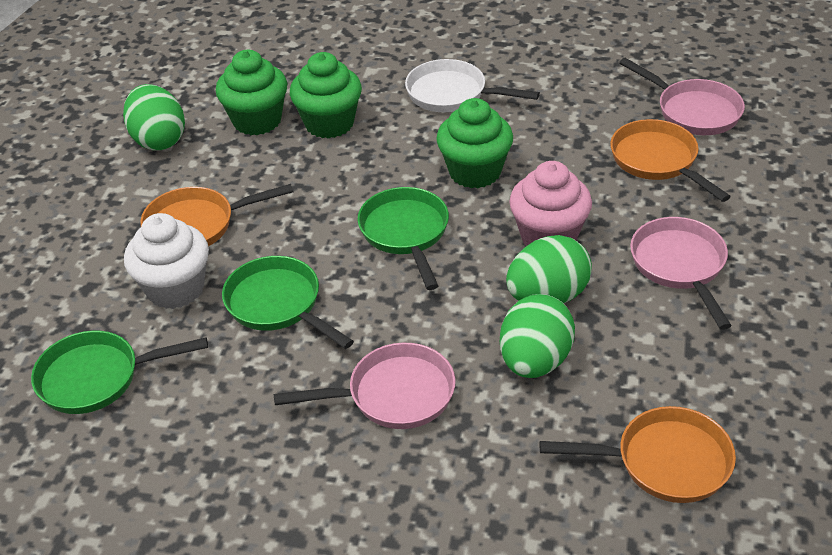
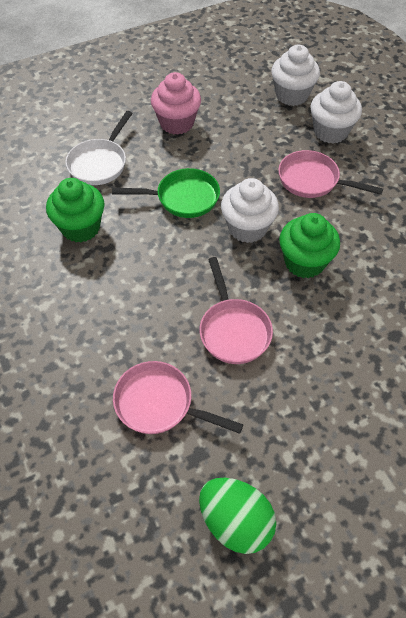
green cupcake: 3 -> 2
green egg: 3 -> 1
green pan: 3 -> 1
orange pan: 3 -> 0
white cupcake: 1 -> 3

